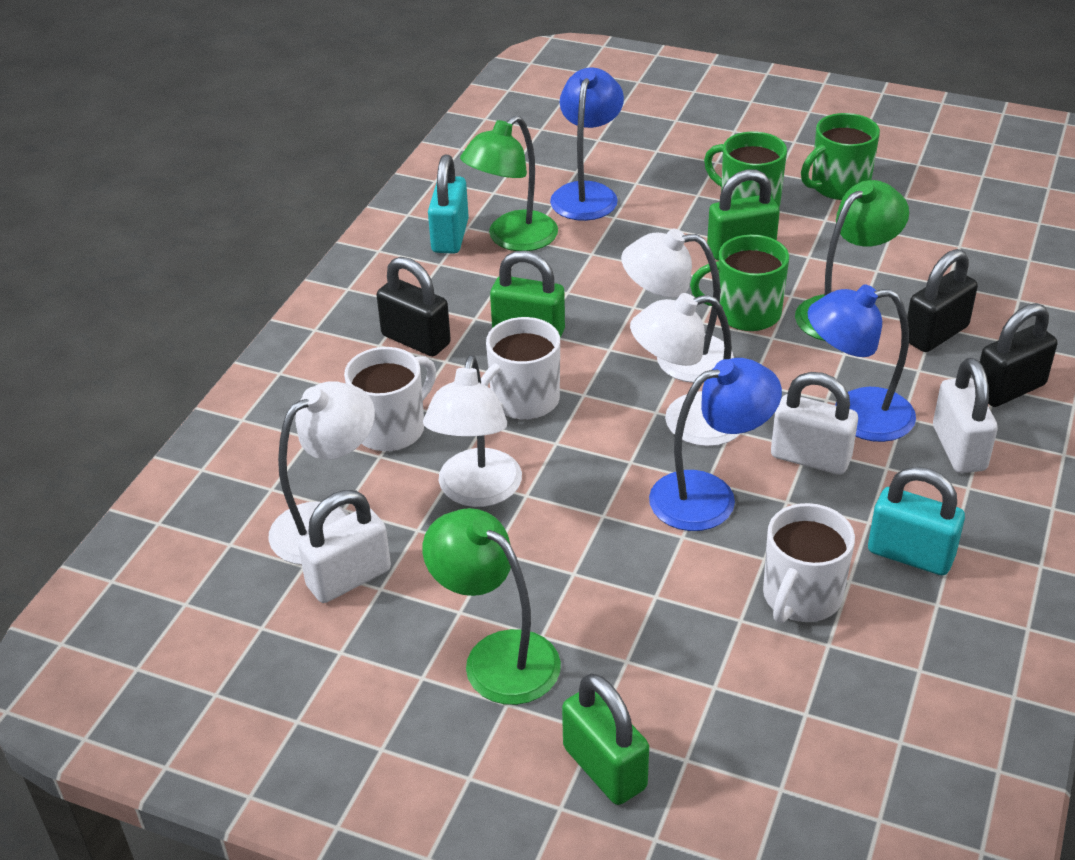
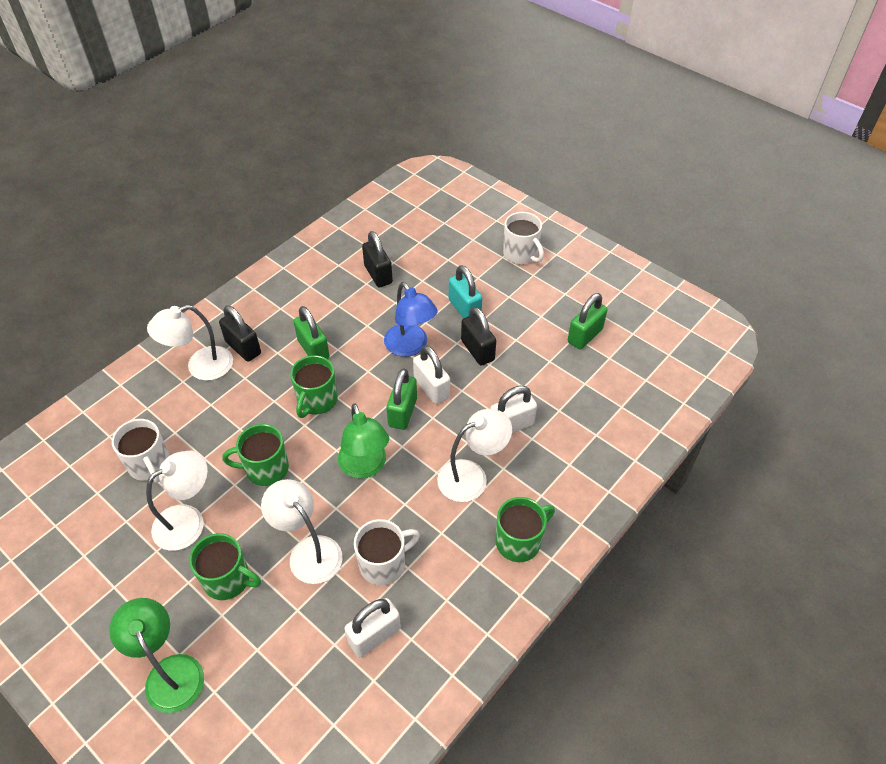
blue lamp: 3 -> 1
green lamp: 3 -> 2
green mug: 3 -> 4
turquoise padlock: 2 -> 1

